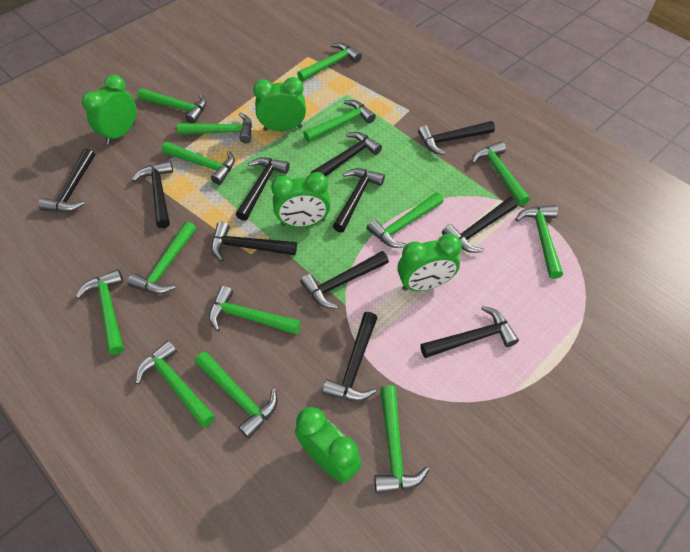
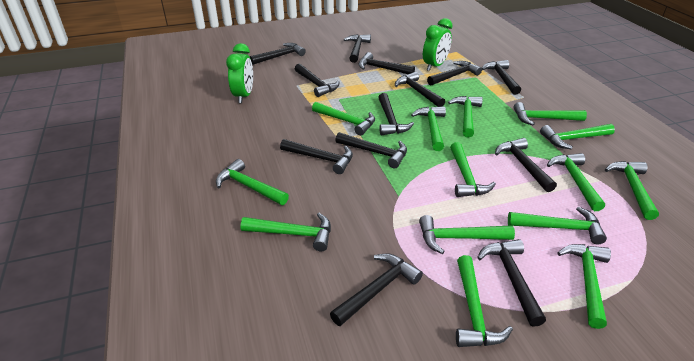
black hammer: 11 -> 13
green clock: 5 -> 2

